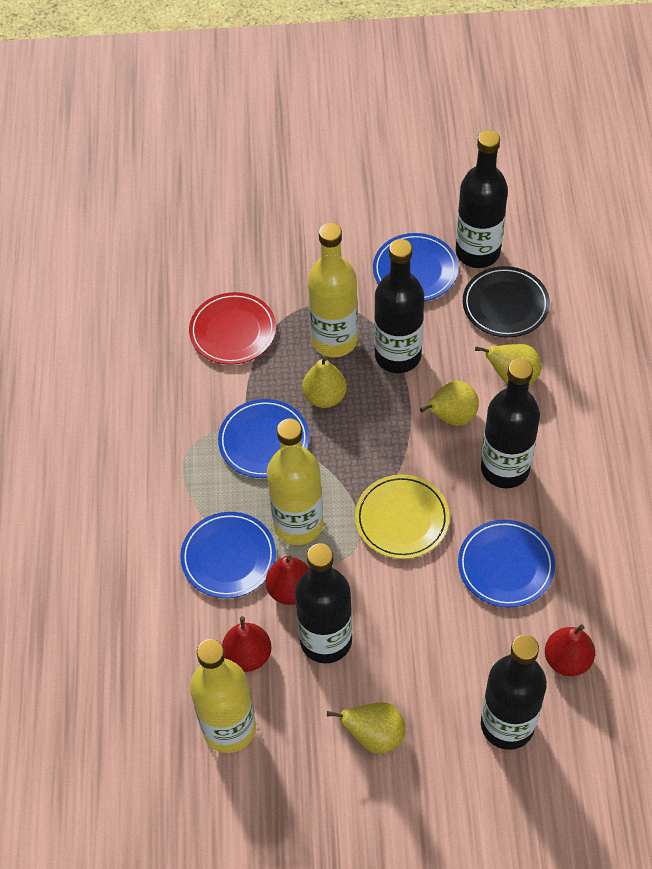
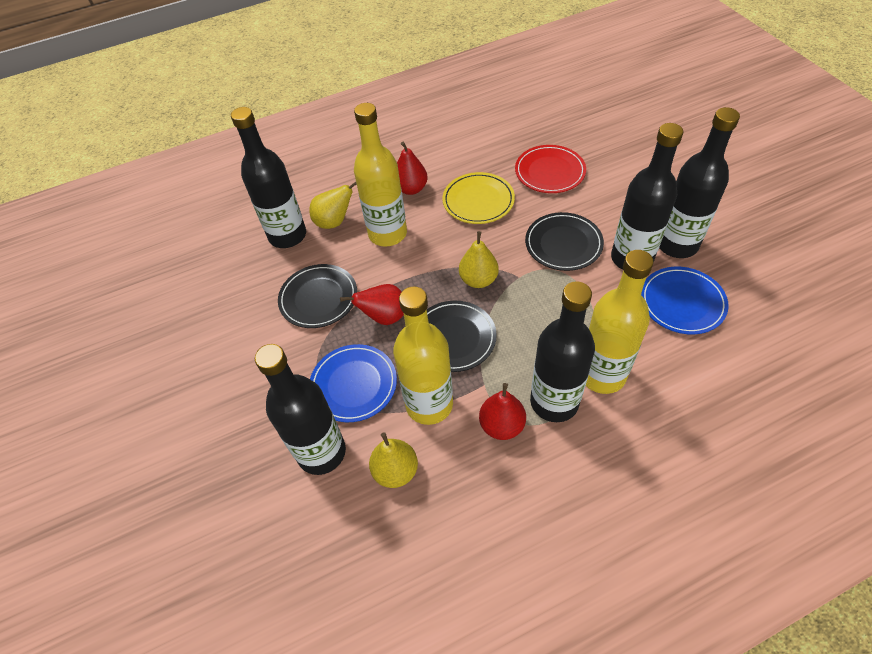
black plate: 1 -> 3
blue plate: 4 -> 2
yellow pear: 4 -> 3

